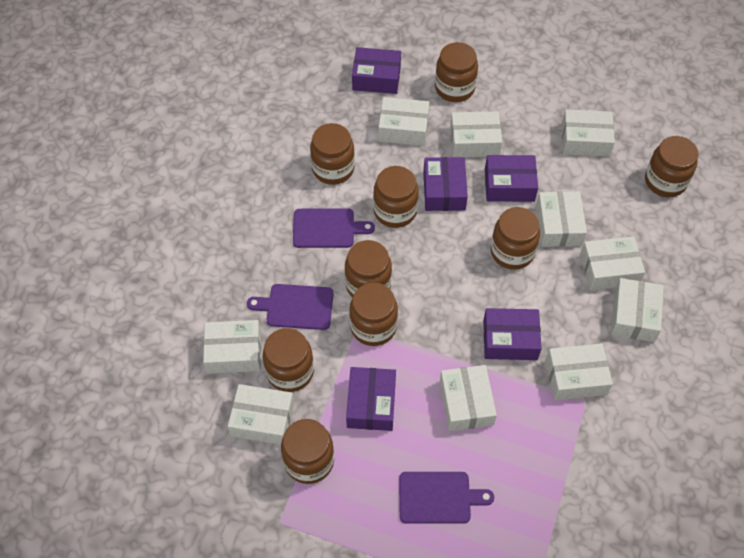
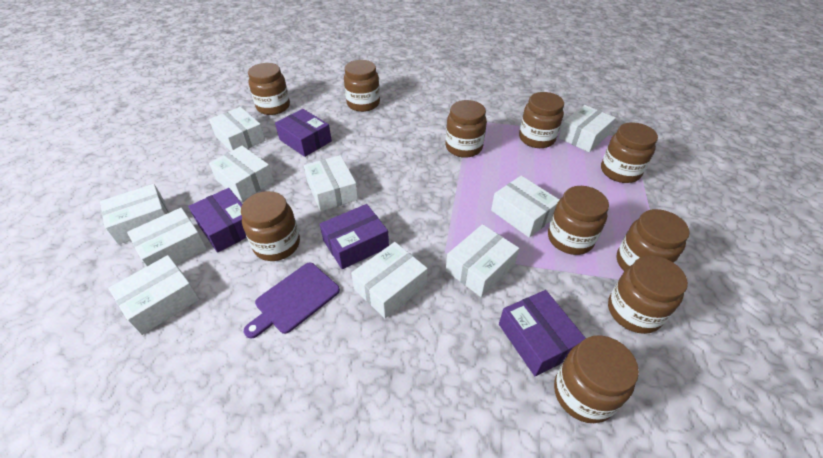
brown jar: 9 -> 10
purple box: 5 -> 4
purple cutting board: 3 -> 1

